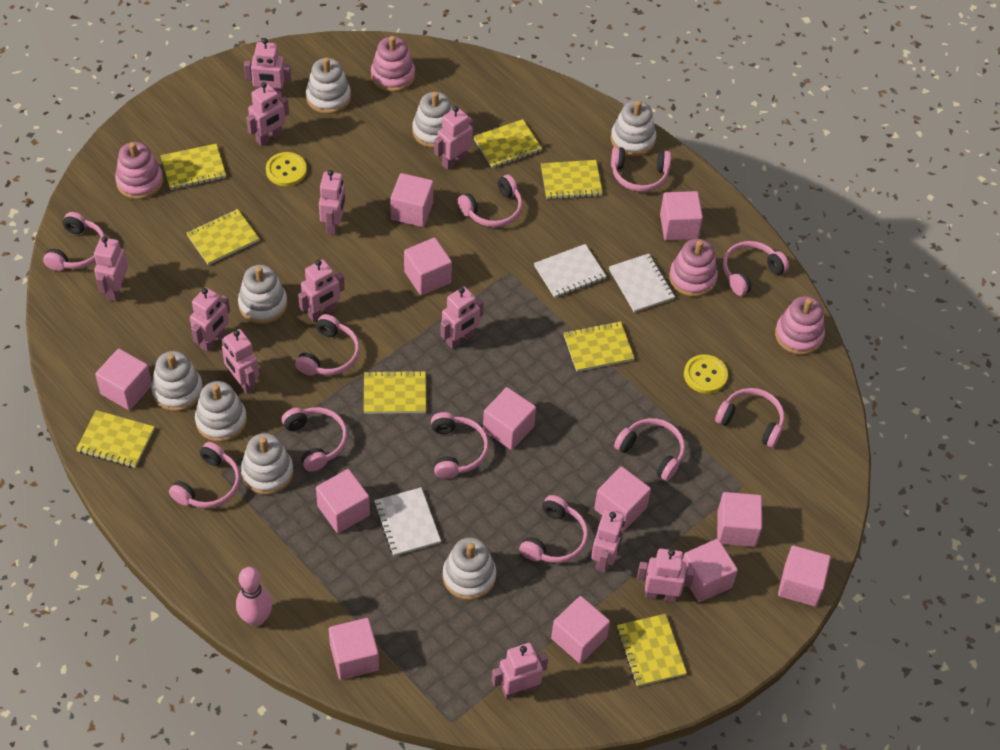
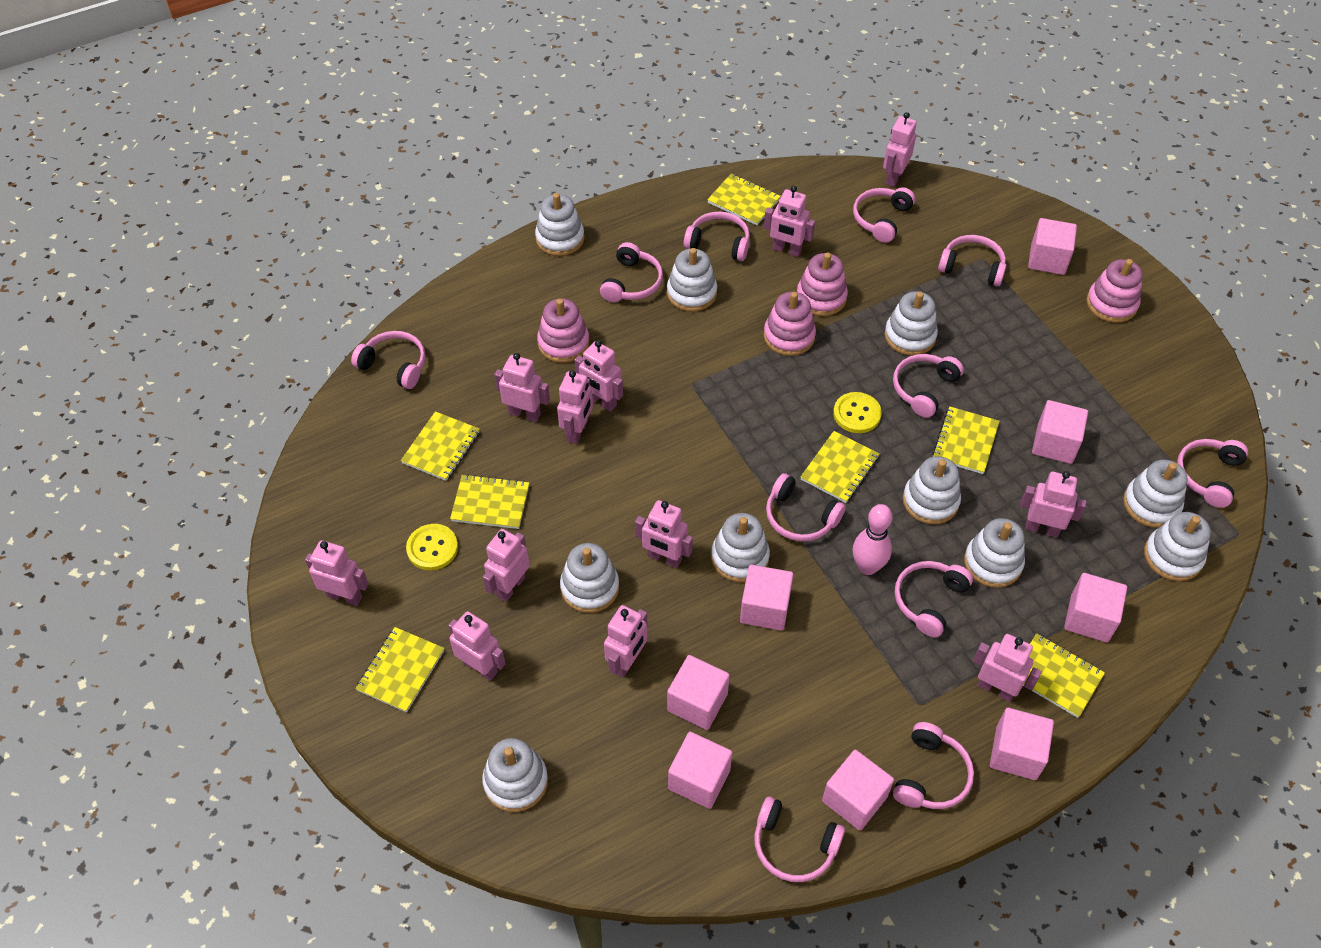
pink cube: 12 -> 8
white notebook: 3 -> 0
white stacking toy: 8 -> 10
yellow notebook: 8 -> 7

